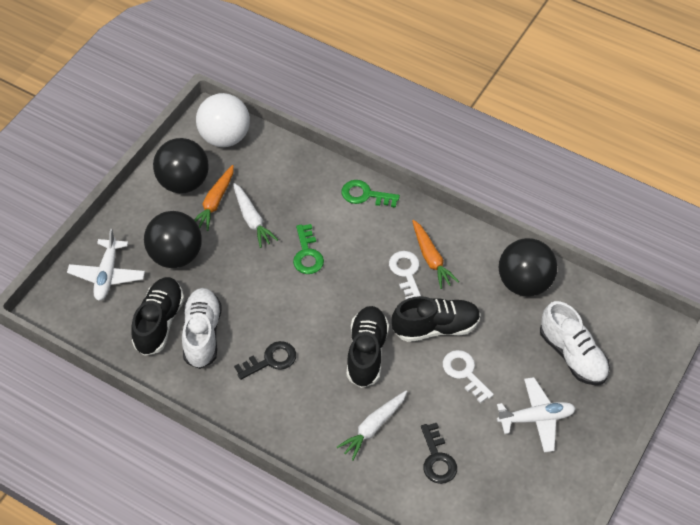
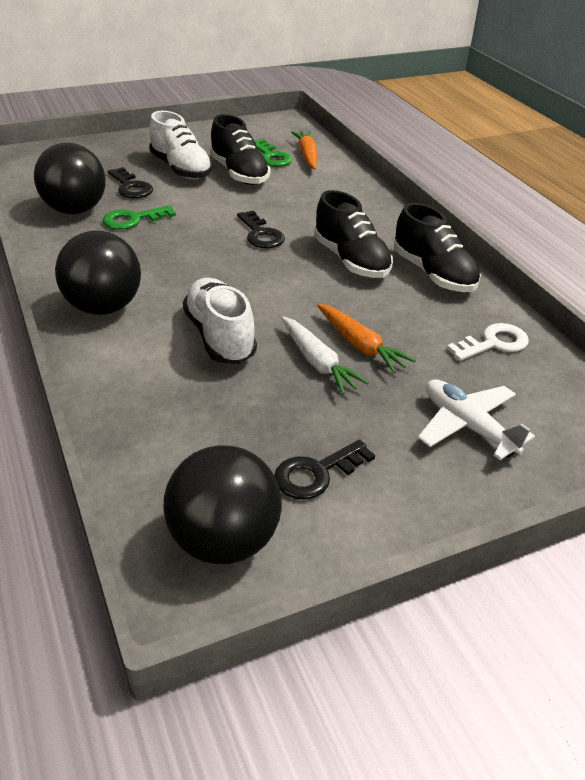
black key: 2 -> 3
white ball: 1 -> 0
white carrot: 2 -> 1
white key: 2 -> 1
white plane: 2 -> 1

